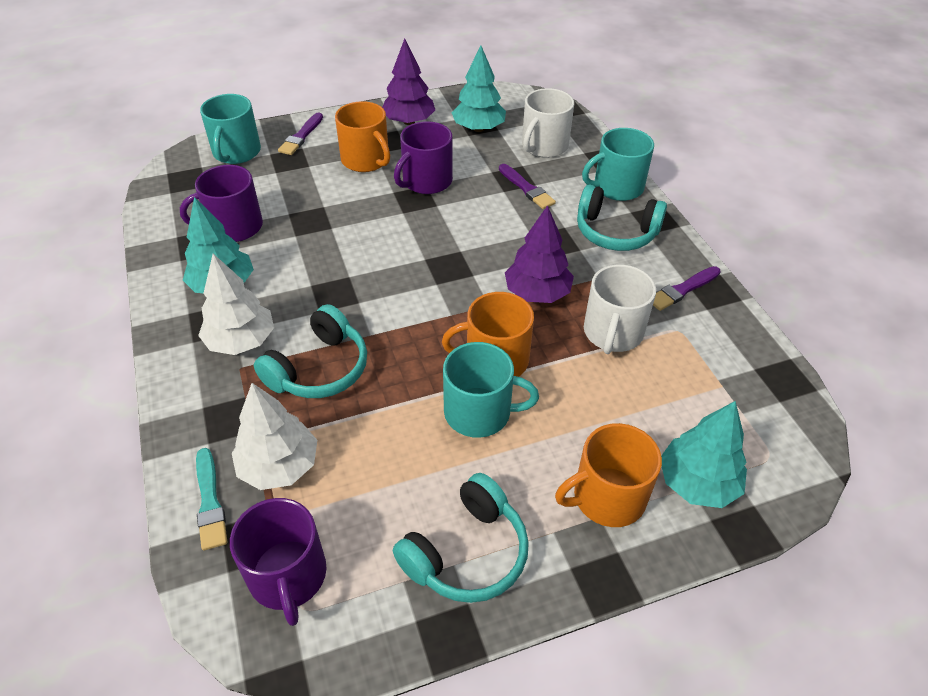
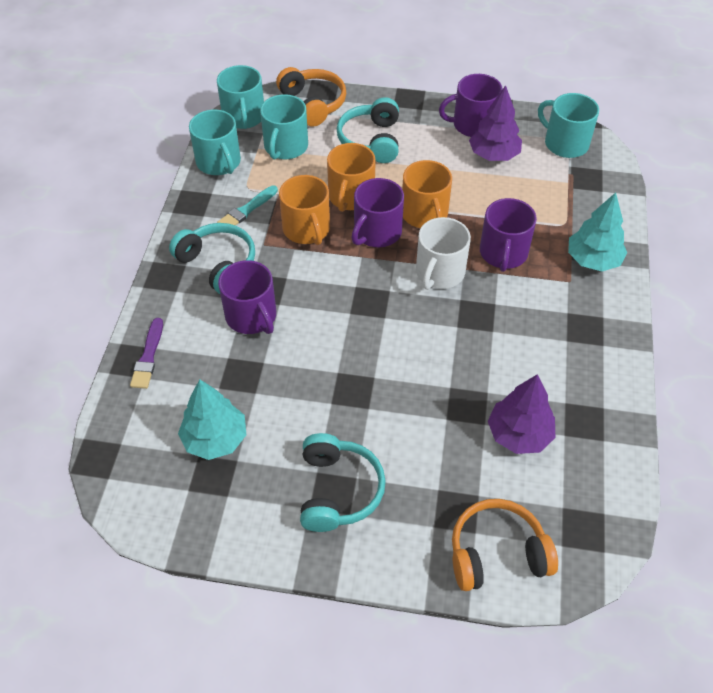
orange headphones: 0 -> 2
purple brush: 3 -> 1
purple mug: 3 -> 4
turquoise mug: 3 -> 4
turquoise tree: 3 -> 2
white mug: 2 -> 1
white tree: 2 -> 0

